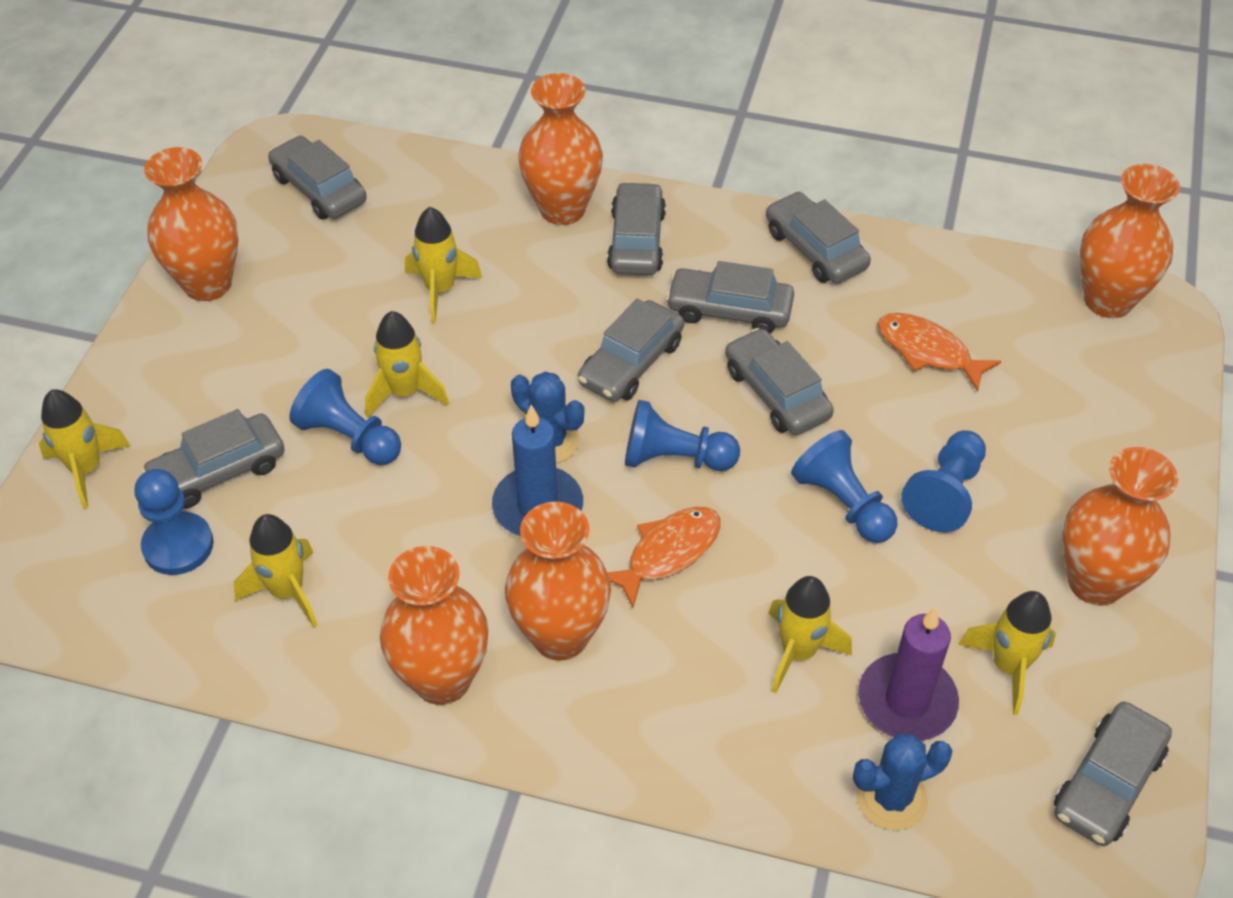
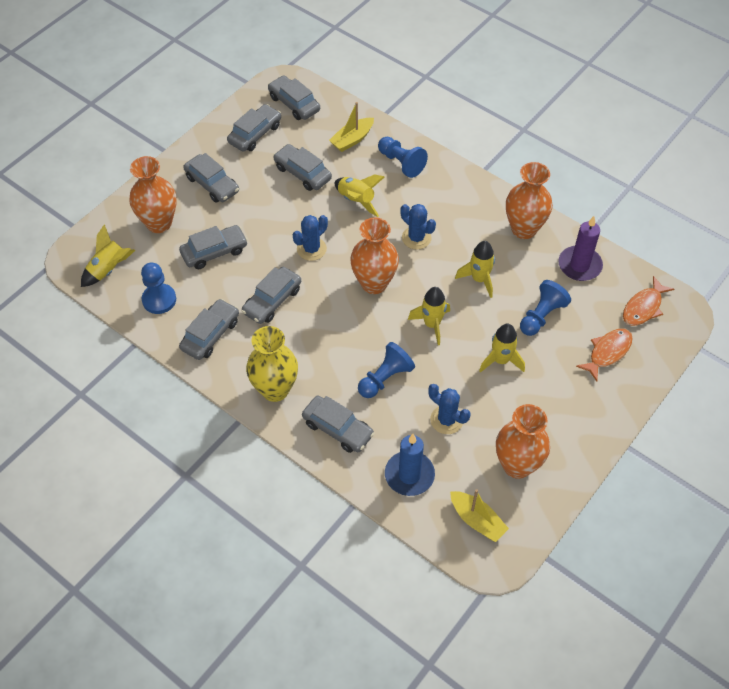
blue cactus: 2 -> 3
blue pawn: 5 -> 4
orange vase: 6 -> 4
yellow boat: 0 -> 2
yellow rocket: 6 -> 5
yellow vase: 0 -> 1

